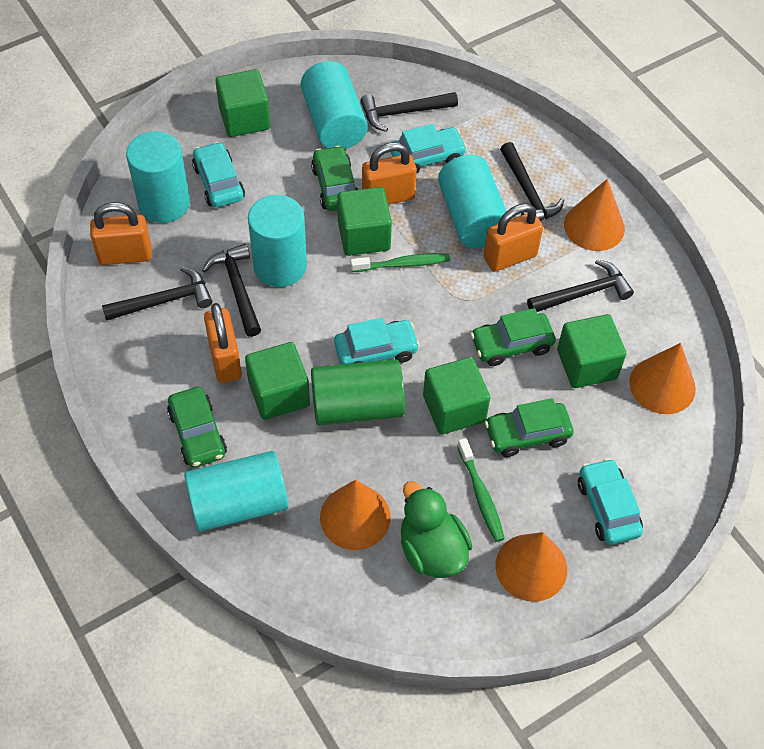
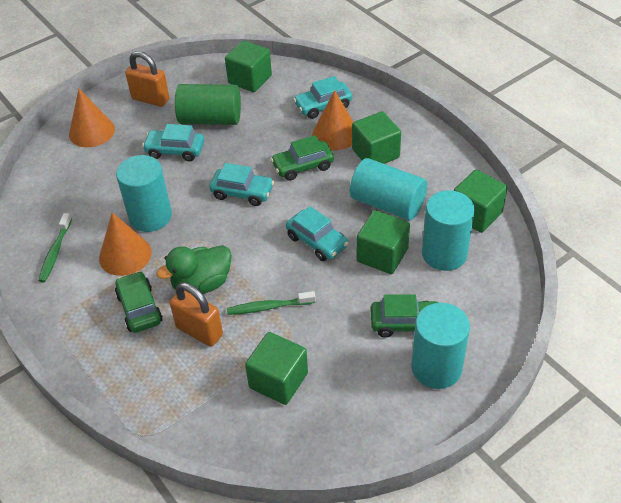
black hammer: 5 -> 0
green car: 4 -> 3
orange cone: 4 -> 3
orange padlock: 4 -> 2
turquoise cylinder: 5 -> 4

